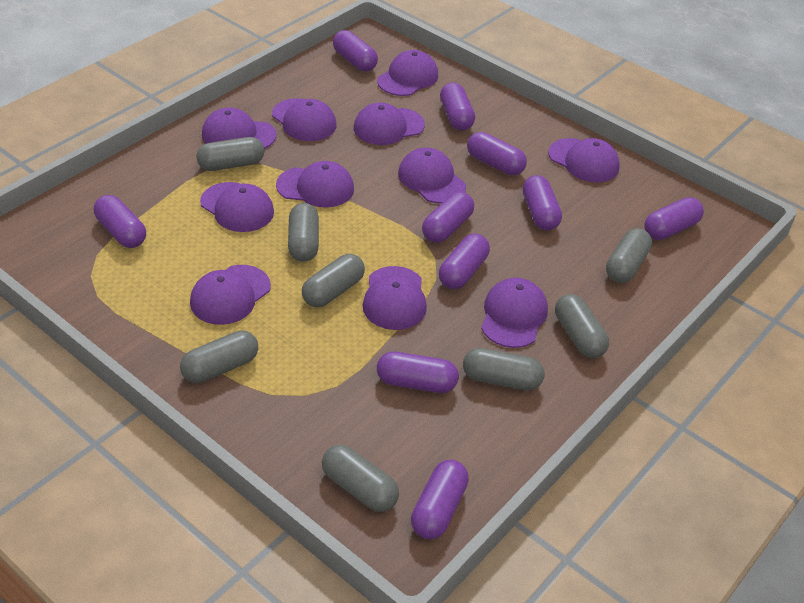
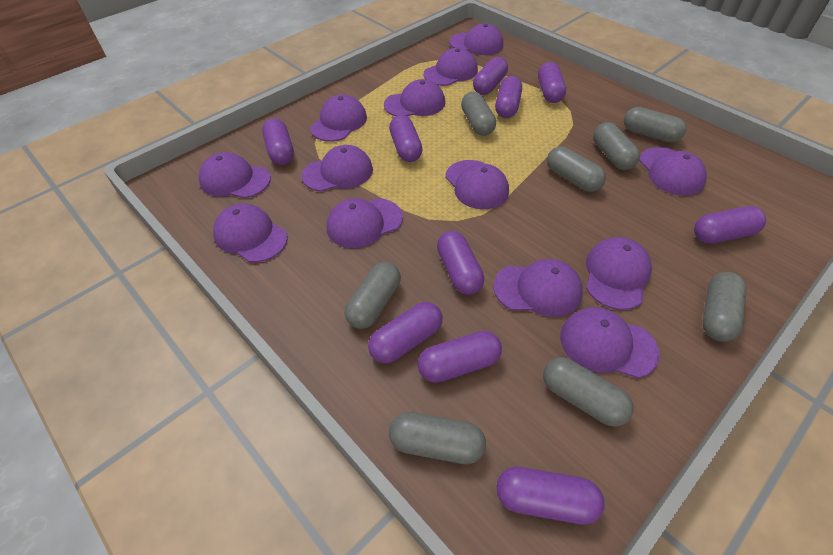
purple cap: 11 -> 13

